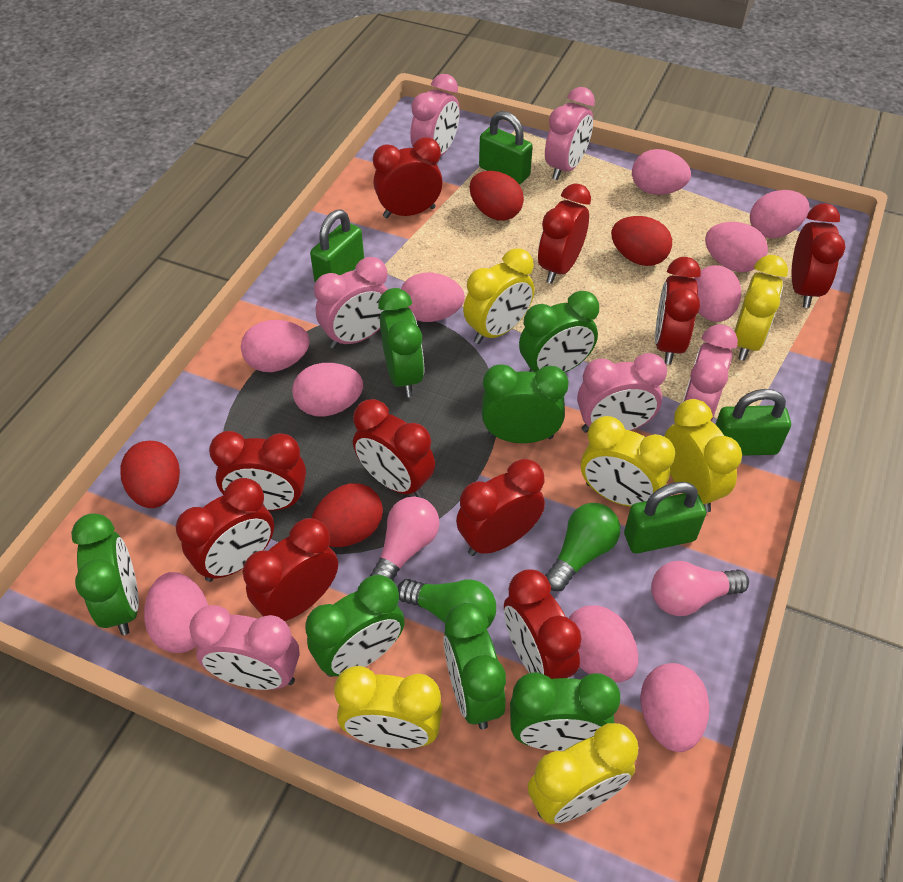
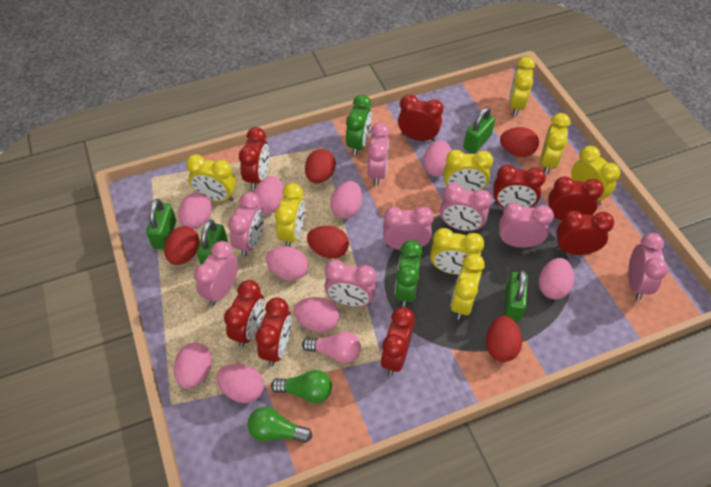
green clock: 7 -> 2
pink clock: 6 -> 8
pink egg: 10 -> 9
pink light bulb: 2 -> 1
red clock: 10 -> 8
red egg: 4 -> 5
yellow clock: 6 -> 8

